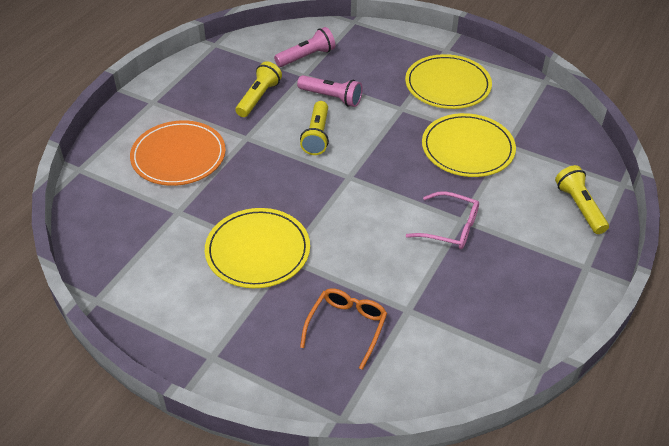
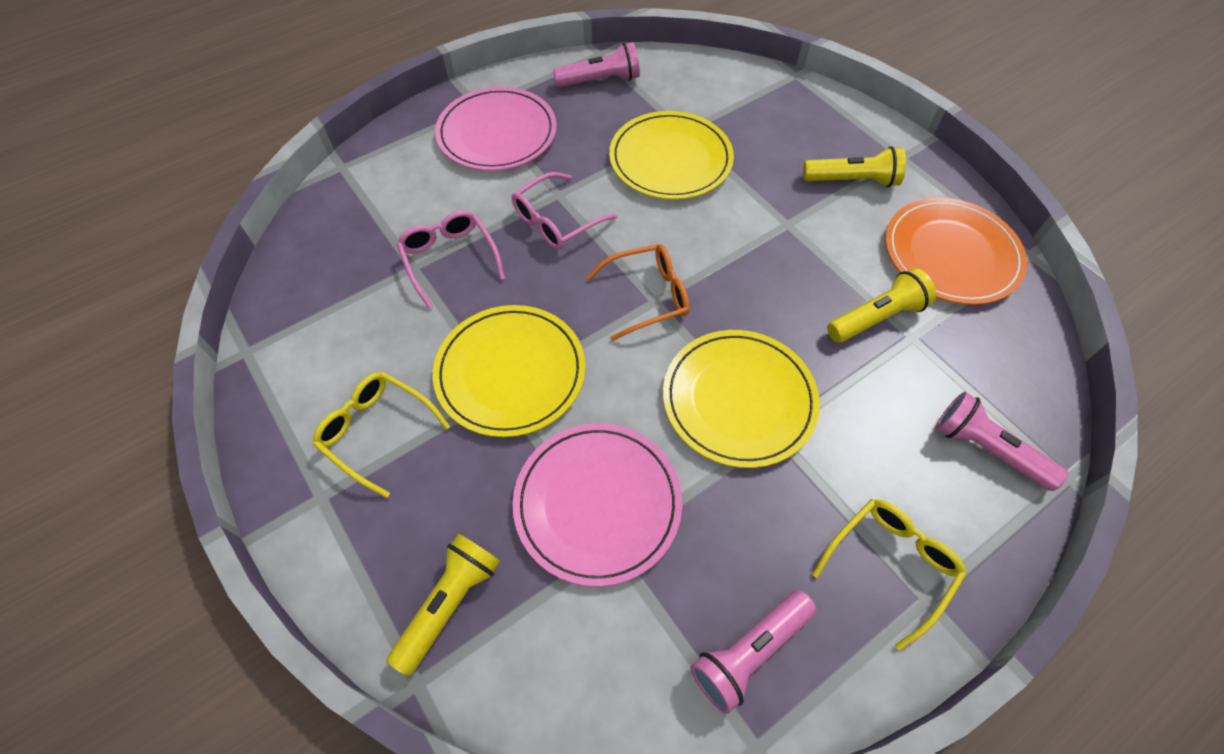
pink flashlight: 2 -> 3
pink glasses: 1 -> 2
pink plate: 0 -> 2
yellow glasses: 0 -> 2

